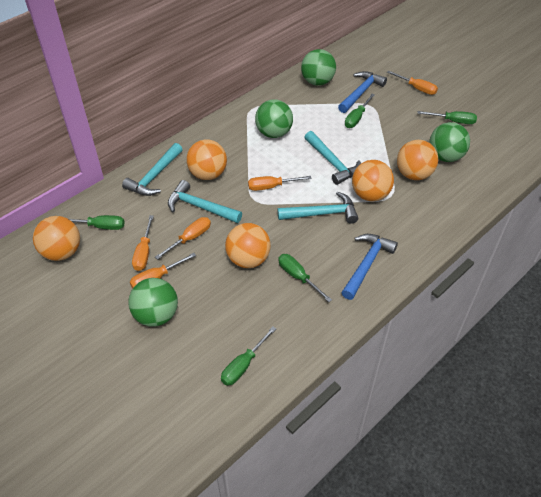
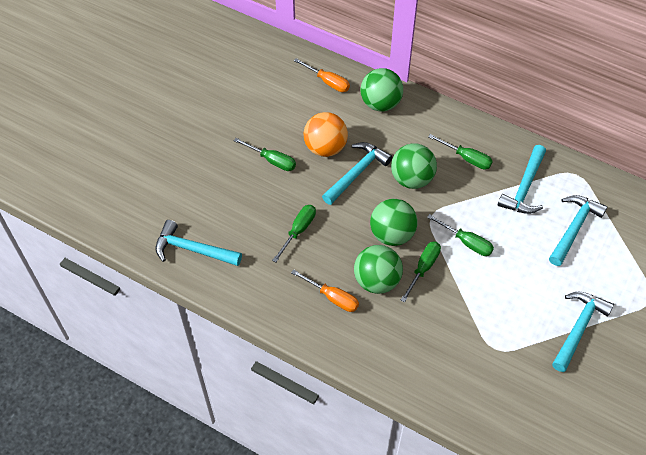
blue hammer: 2 -> 0
orange ball: 5 -> 1
orange screwdriver: 5 -> 2
turquoise hammer: 4 -> 5

